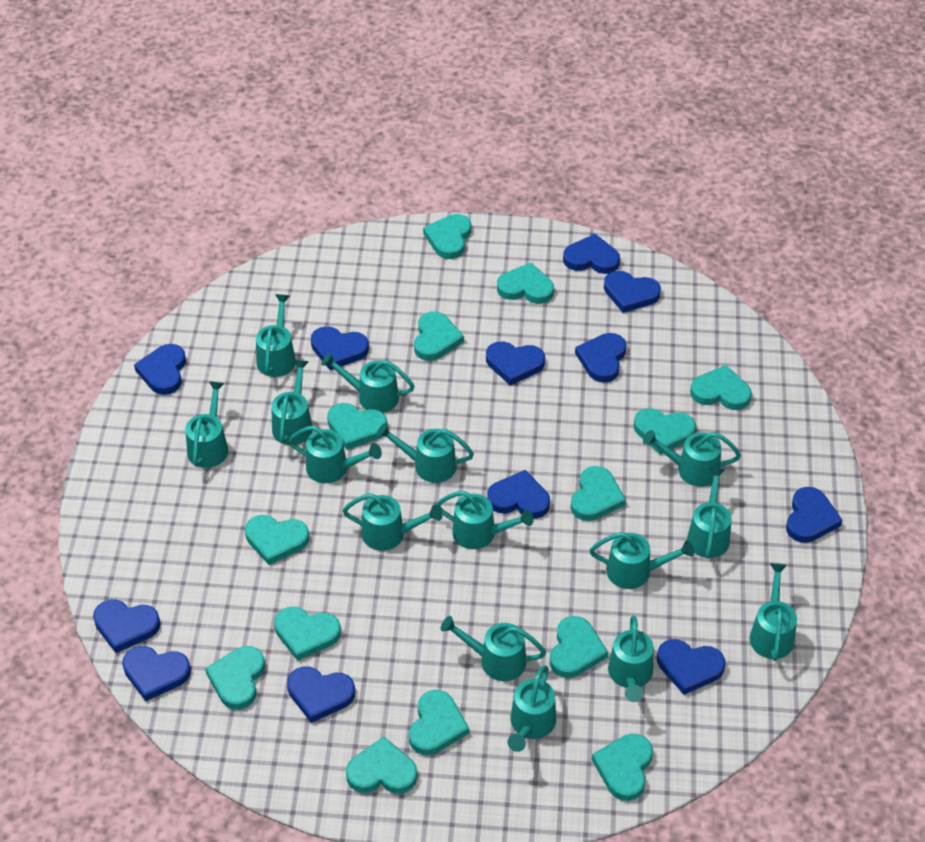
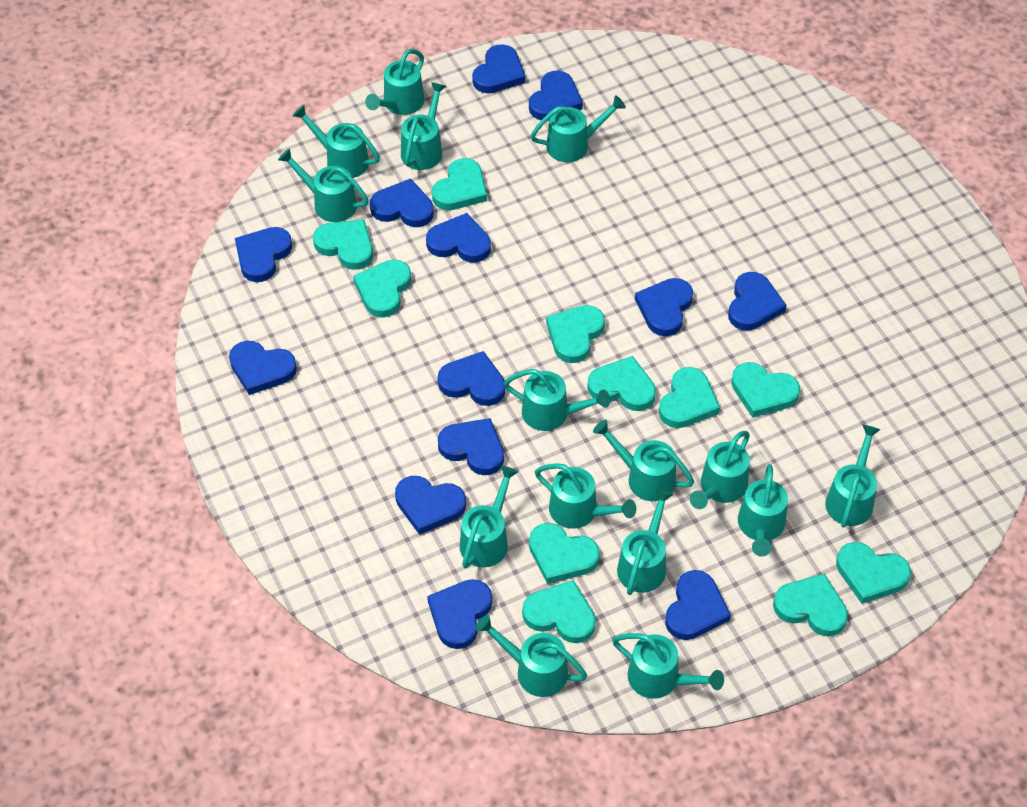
blue heart: 12 -> 13
turquoise heart: 14 -> 11

